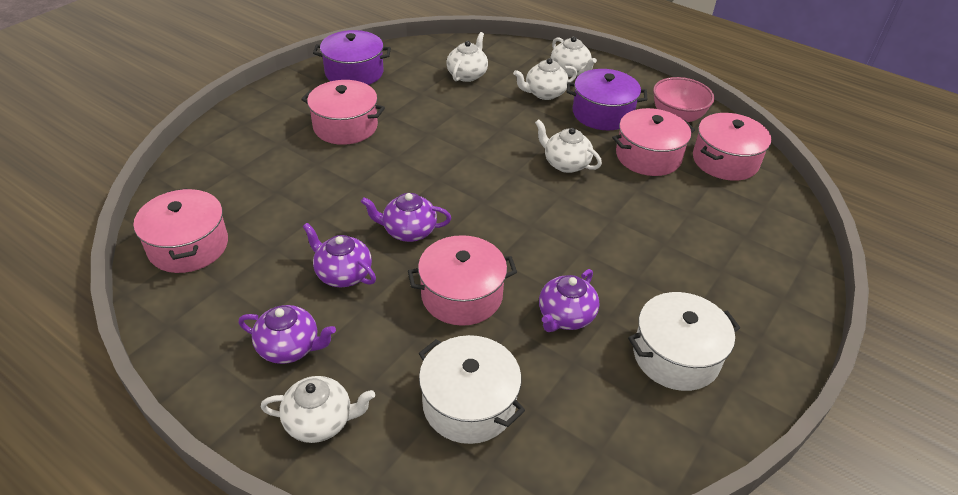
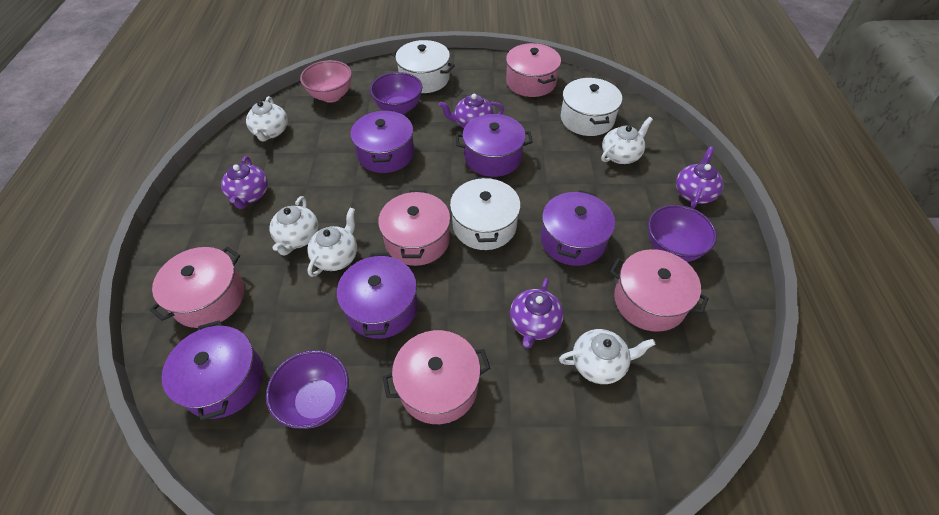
purple bowl: 0 -> 3
purple pot: 2 -> 5
white pot: 2 -> 3

